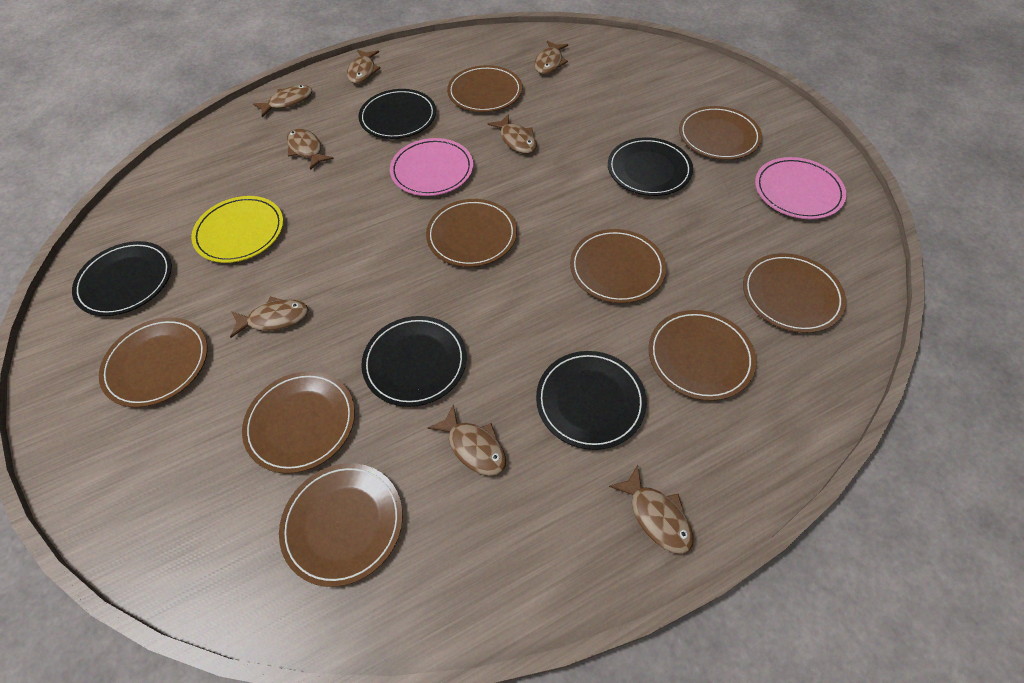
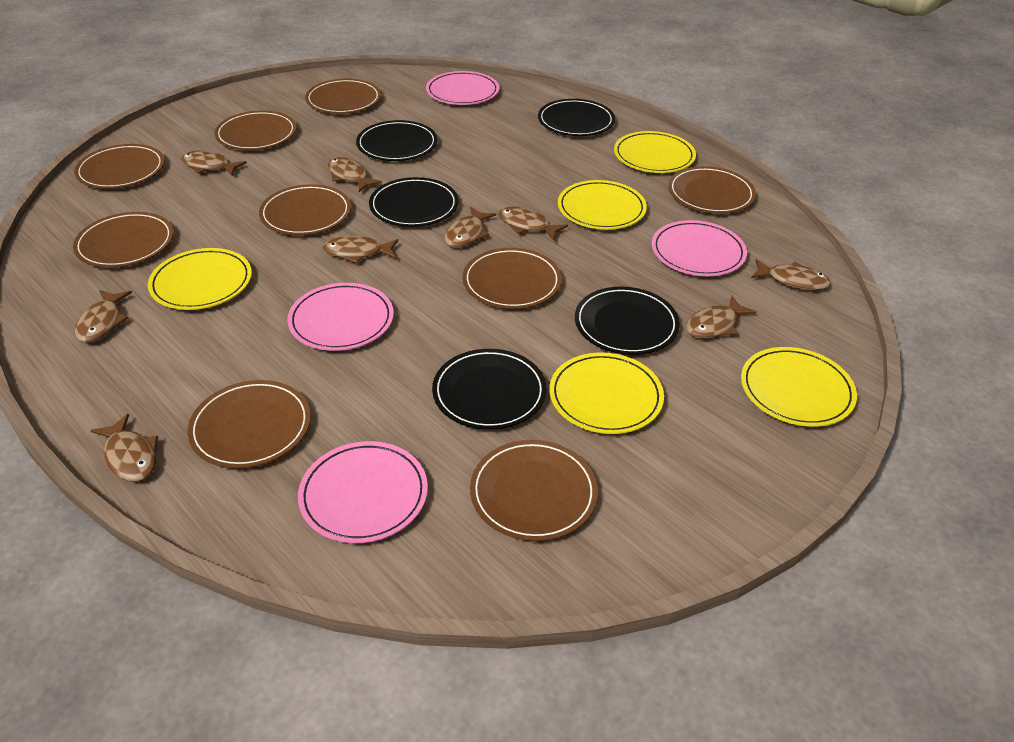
brown fish: 8 -> 9
pink plate: 2 -> 4
yellow plate: 1 -> 5

